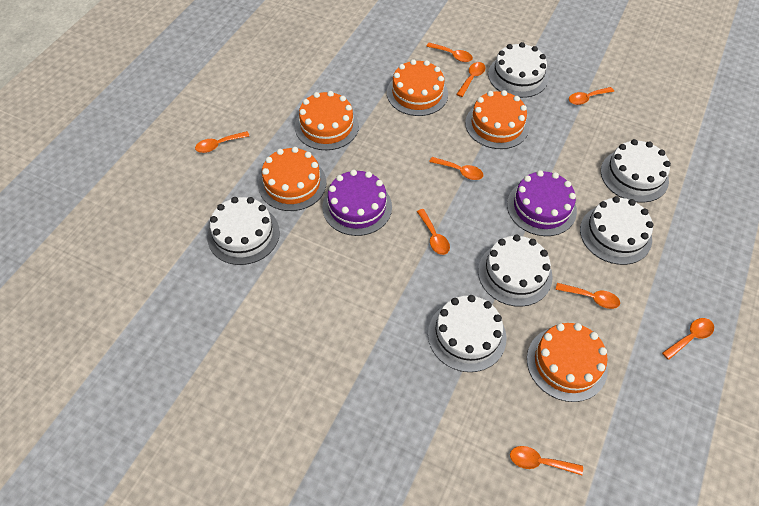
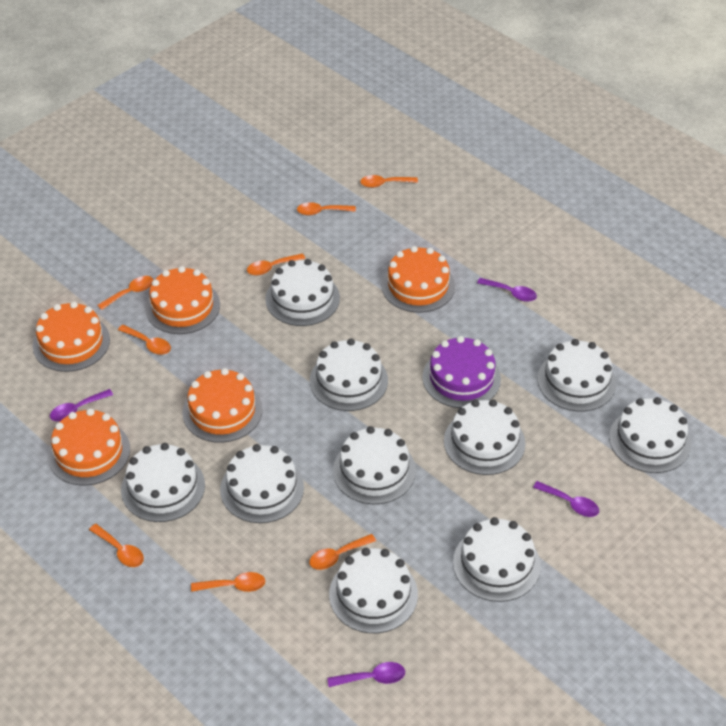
orange spoon: 9 -> 8
purple cake: 2 -> 1
purple spoon: 0 -> 4
white cake: 6 -> 10

